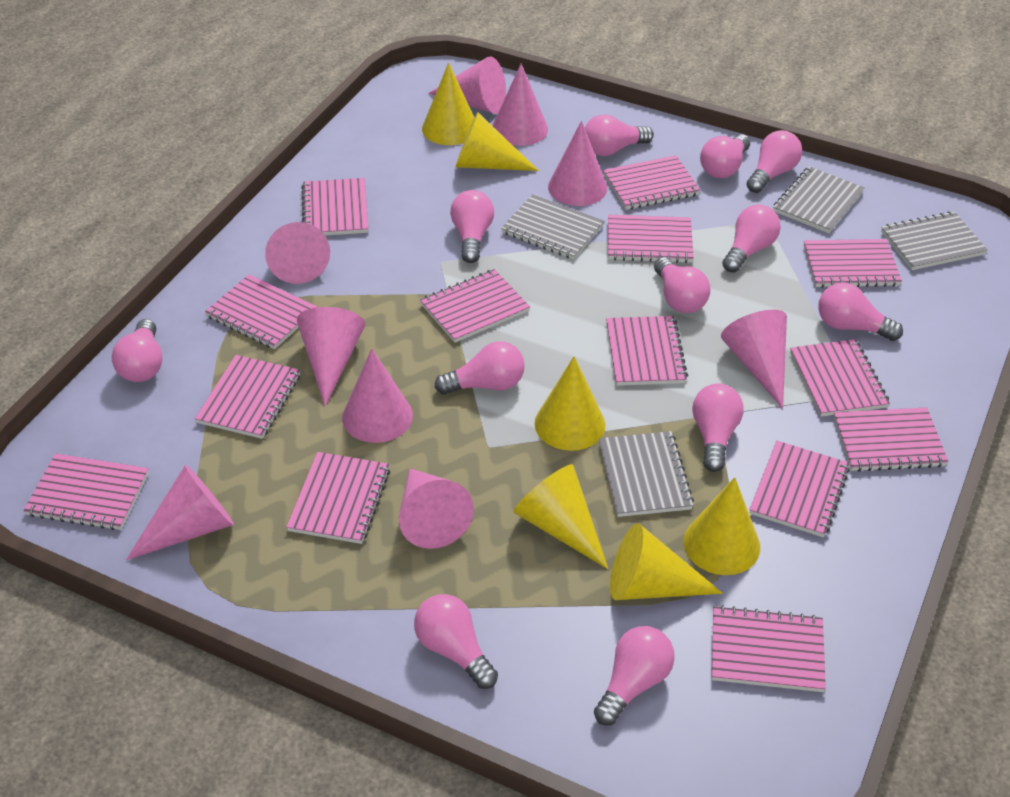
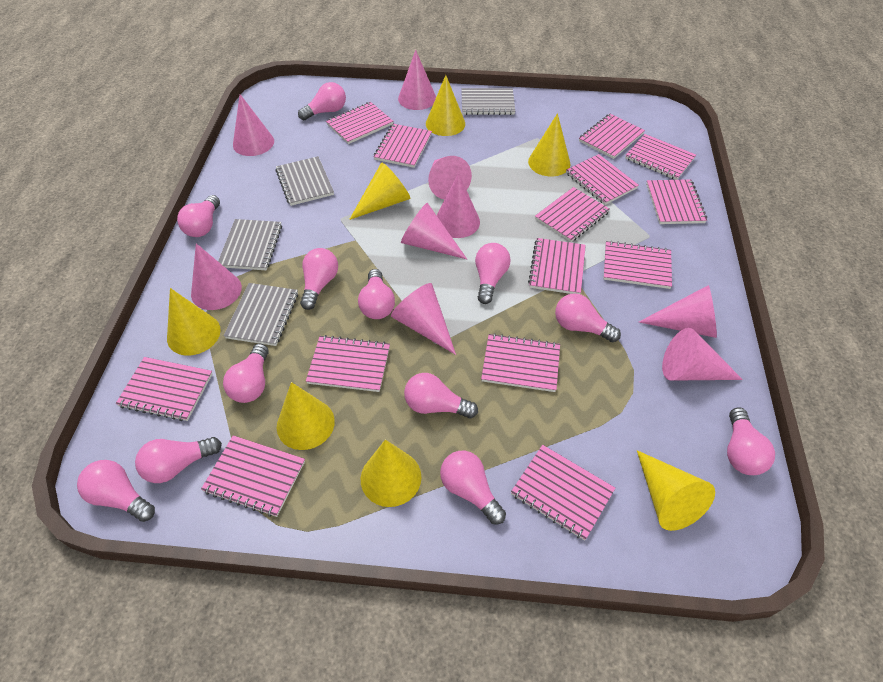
yellow cone: 6 -> 7

